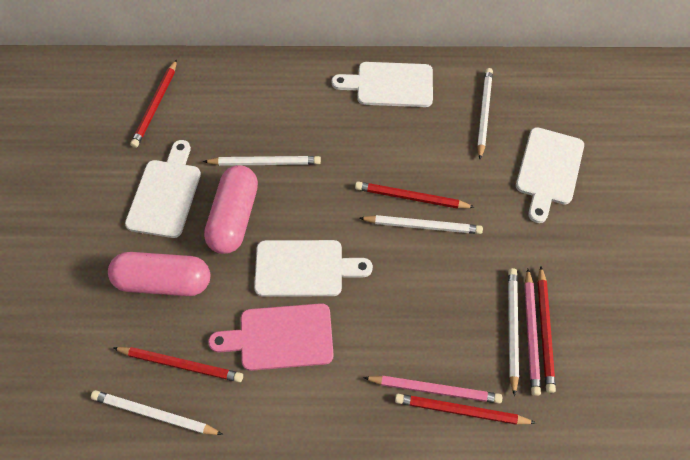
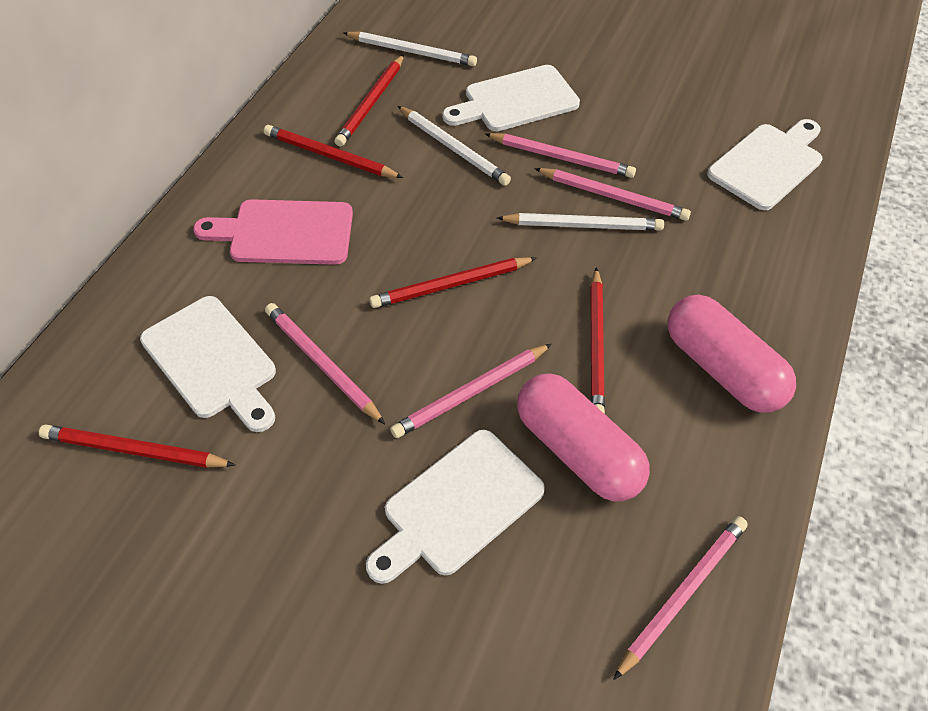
pink pencil: 2 -> 5
white pencil: 5 -> 3

